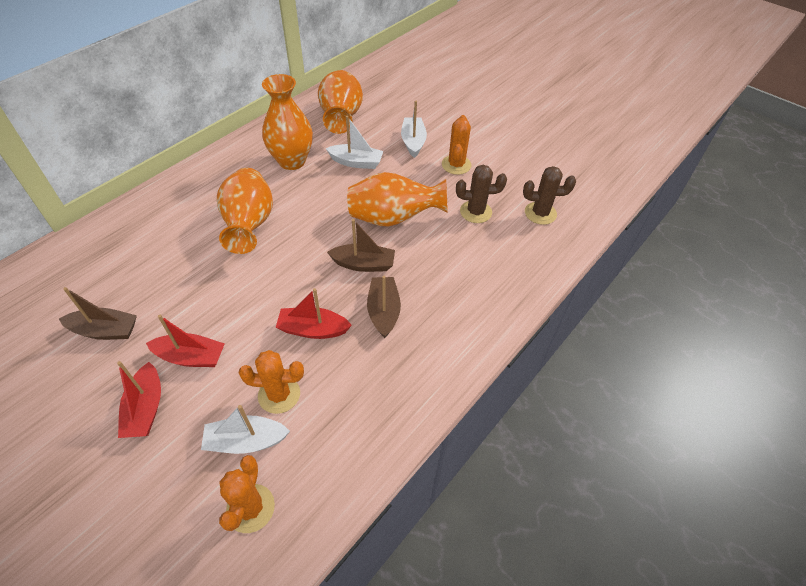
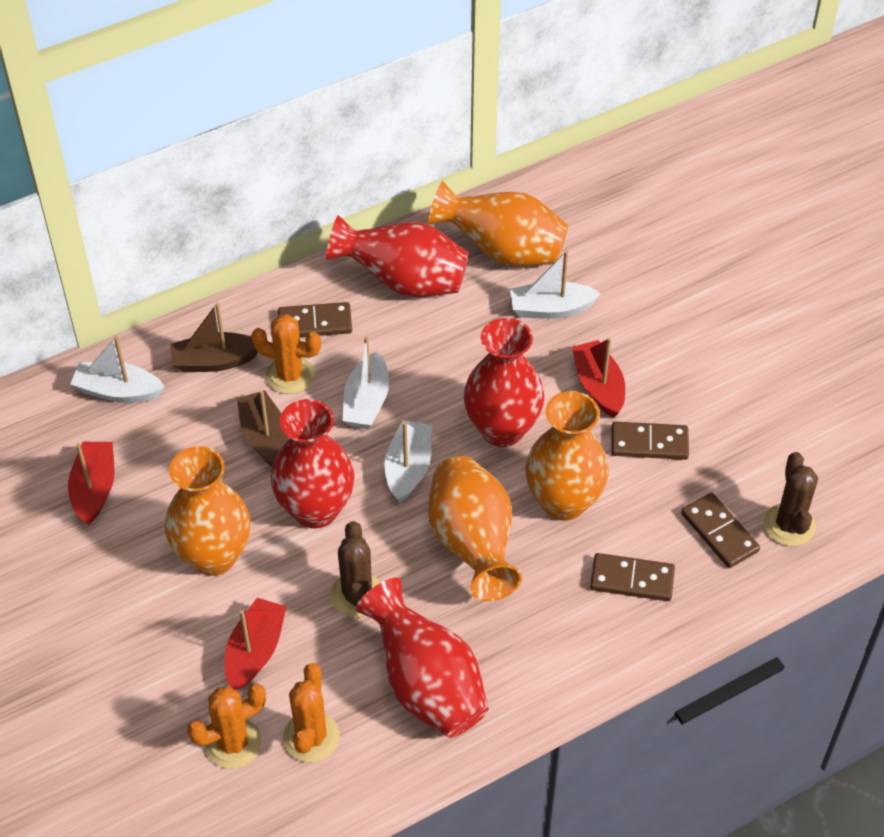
brown boat: 3 -> 2
brown domino: 0 -> 4
red vase: 0 -> 4
white boat: 3 -> 4

